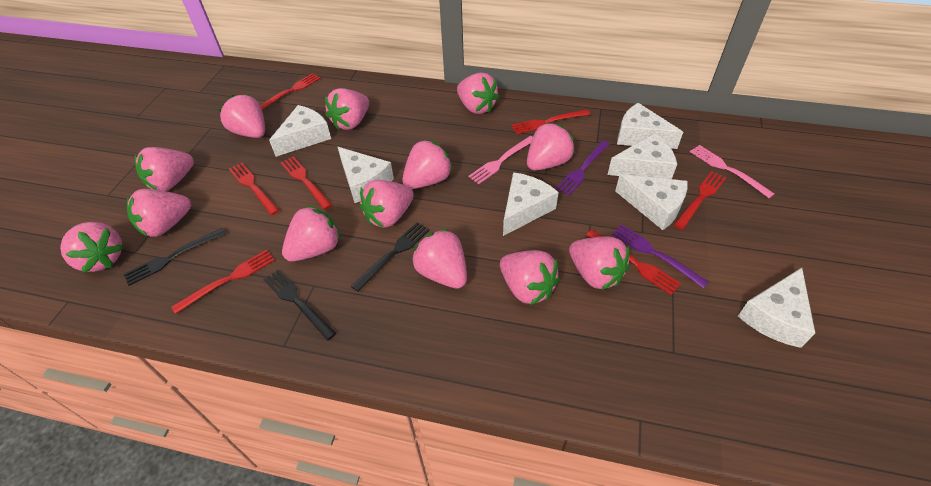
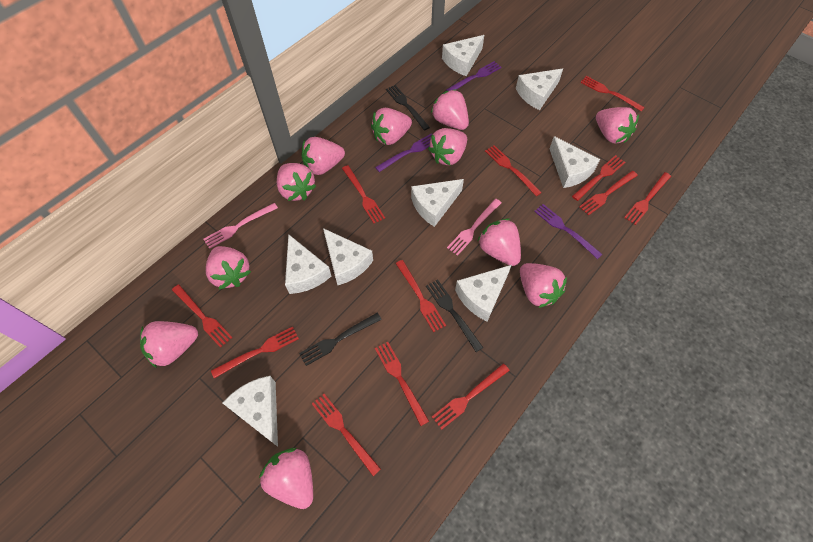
pink strawberry: 13 -> 11
purple fork: 2 -> 3
red fork: 7 -> 12
white cheese: 7 -> 8

